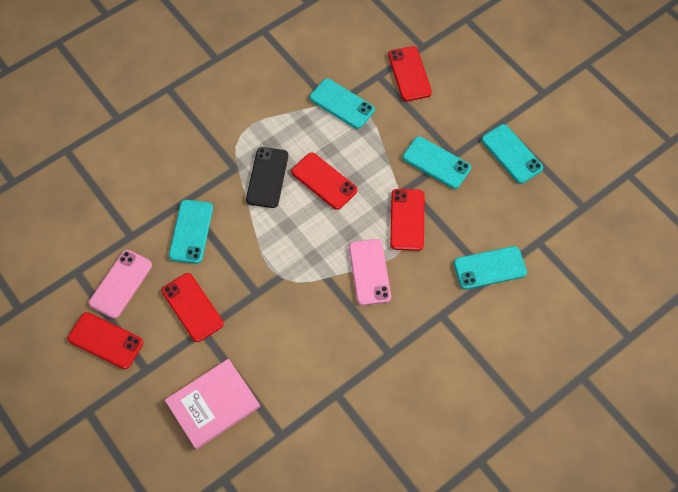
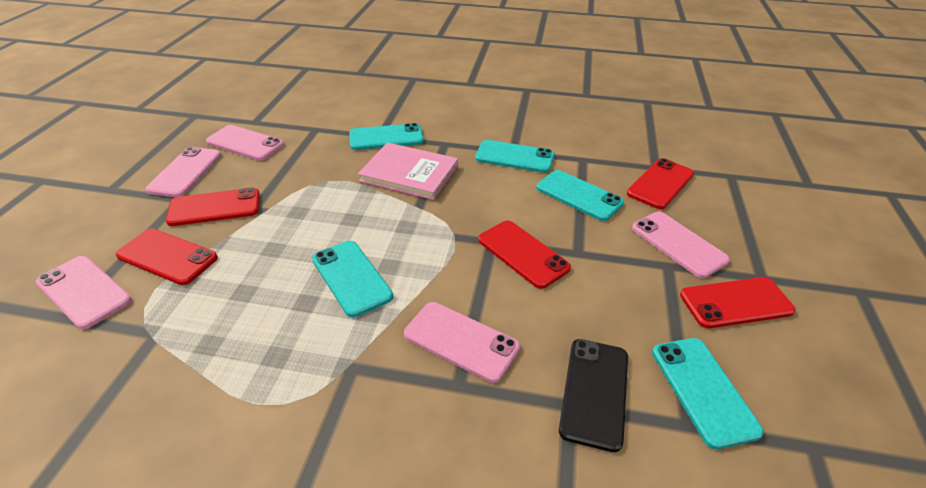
pink phone: 2 -> 5

